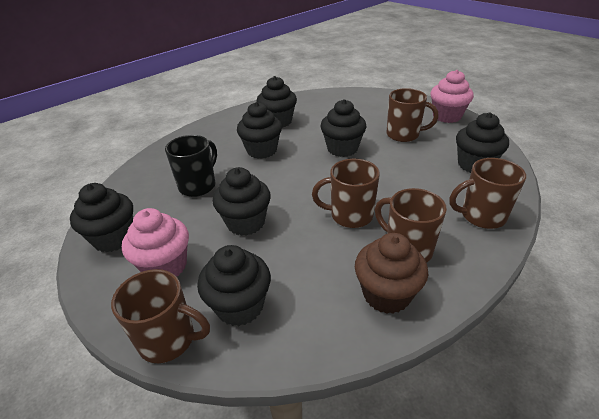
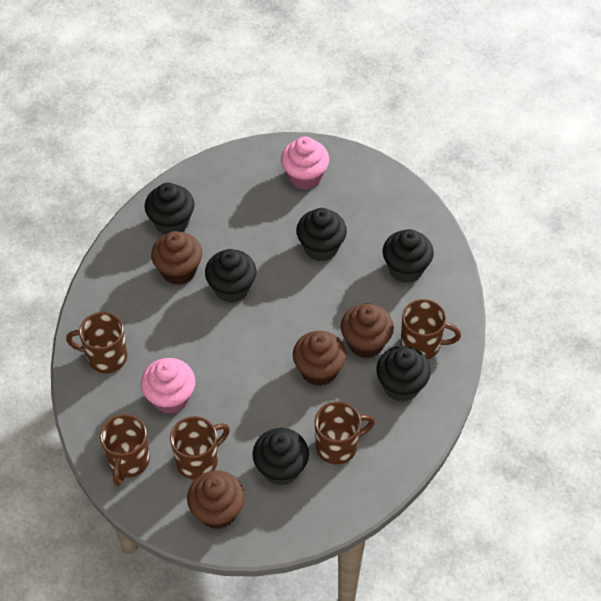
black cupcake: 7 -> 6
black mug: 1 -> 0
brown cupcake: 1 -> 4

